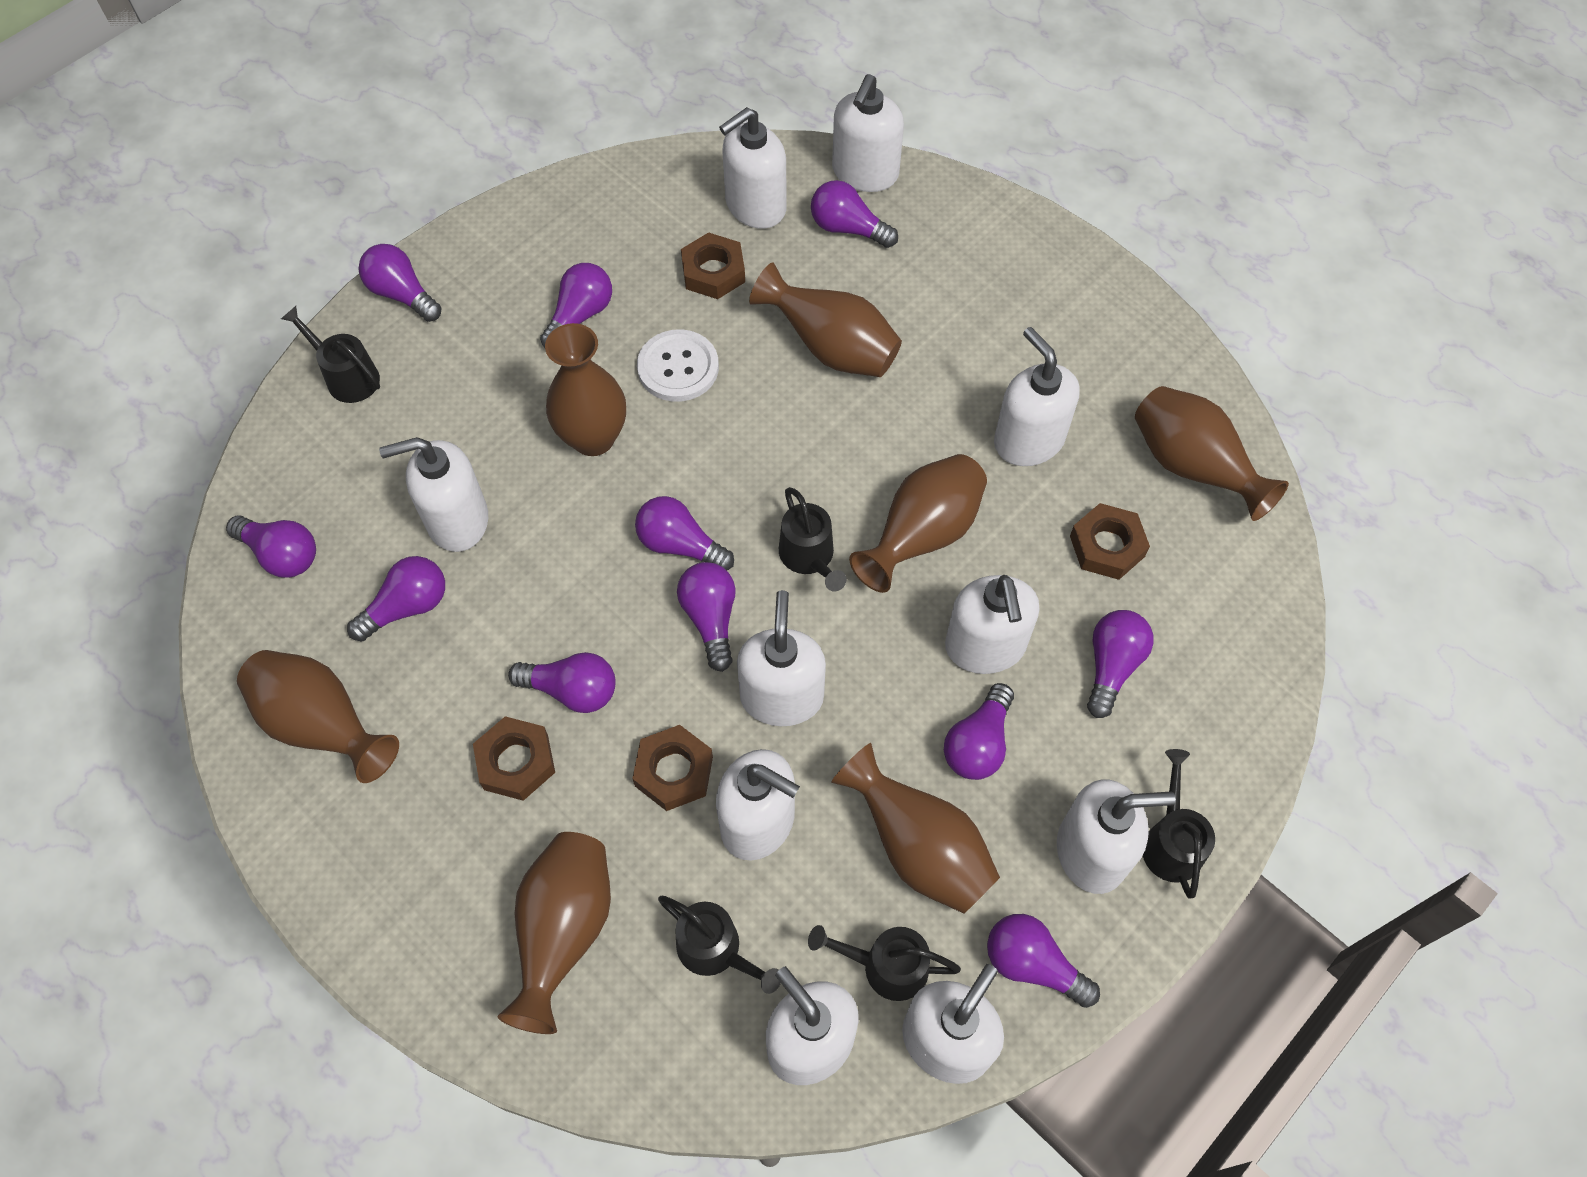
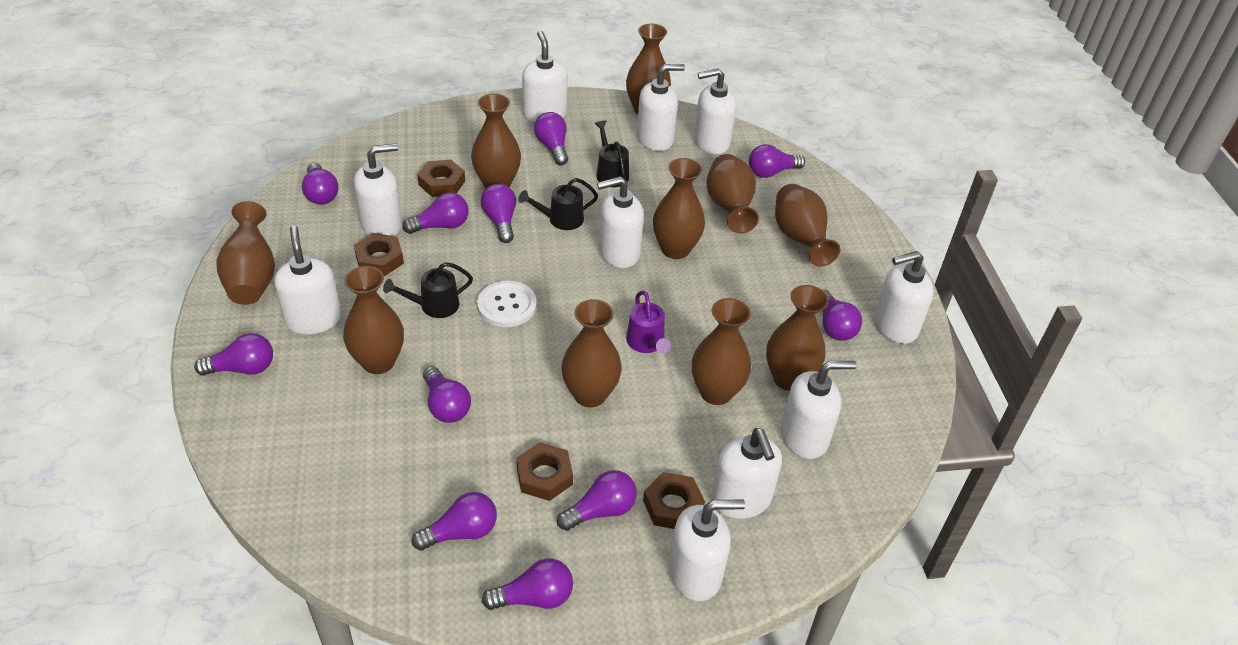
black watering can: 5 -> 3
brown vase: 7 -> 10
purple watering can: 0 -> 1

